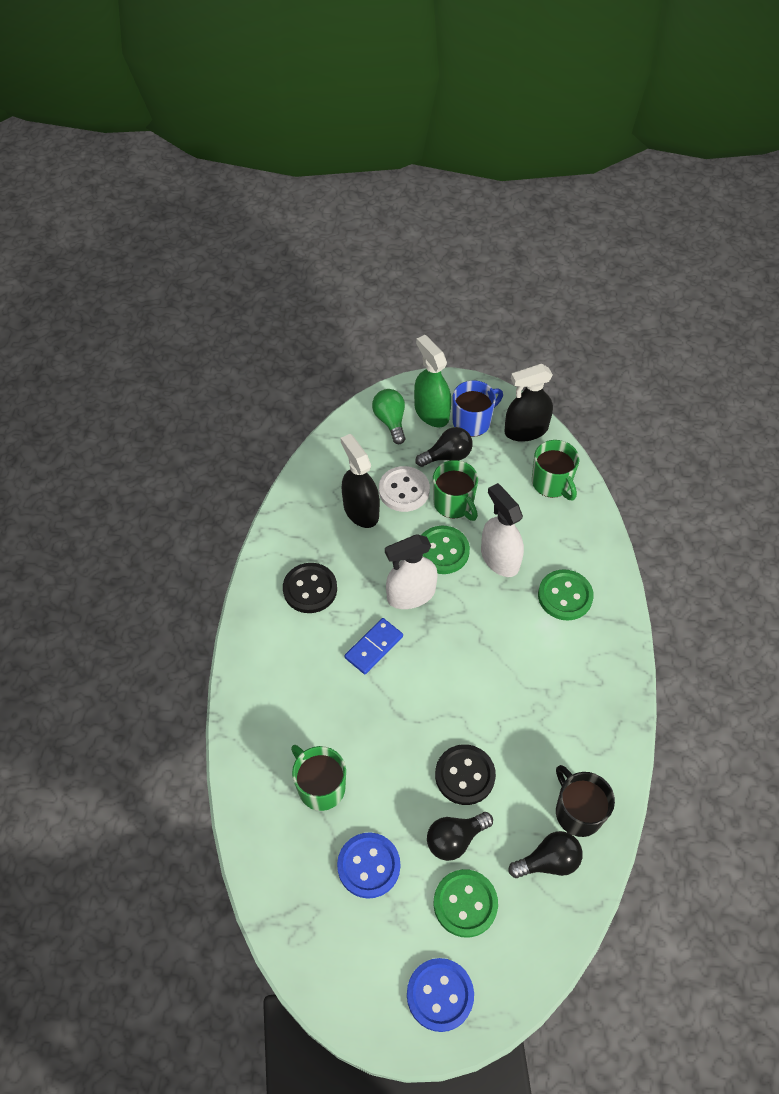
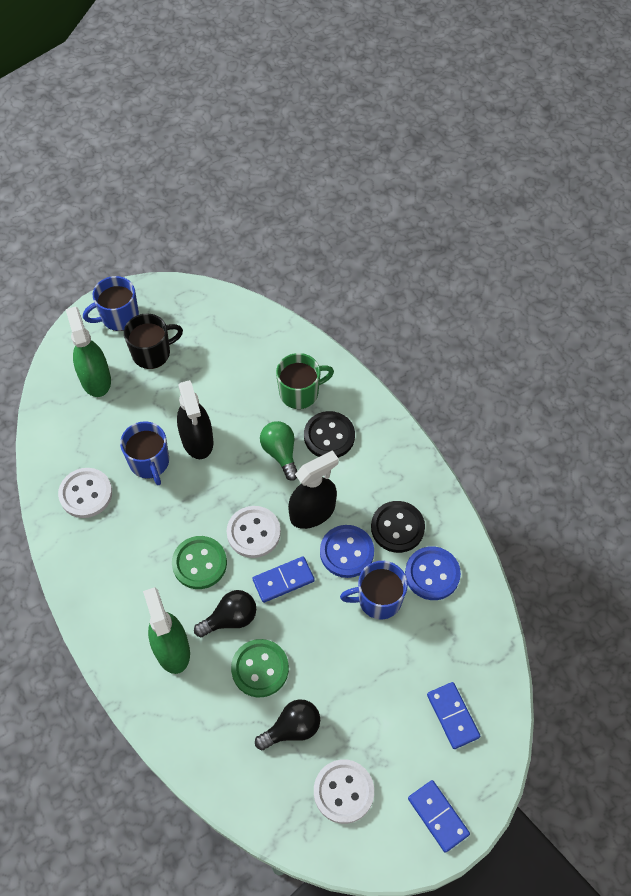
black light bulb: 3 -> 2
blue domino: 1 -> 3
blue mug: 1 -> 3
green button: 3 -> 2
green mug: 3 -> 1
green spray bottle: 1 -> 2
white button: 1 -> 3
white spray bottle: 2 -> 0

